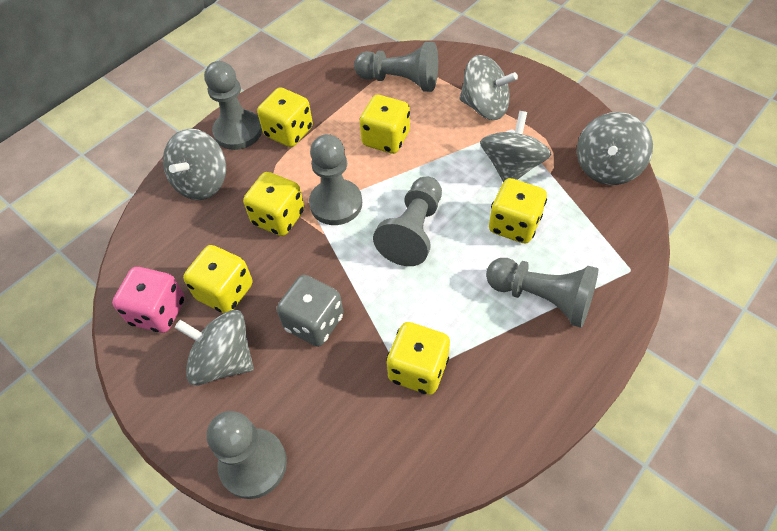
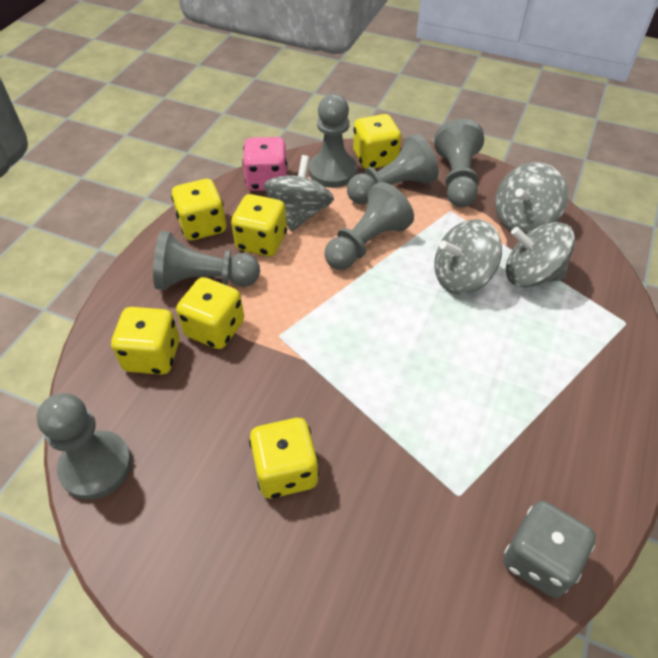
grey spinning top: 5 -> 4

